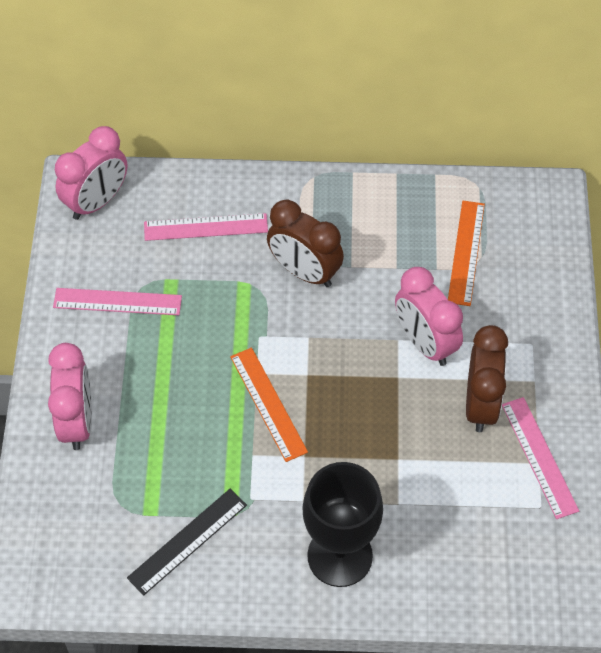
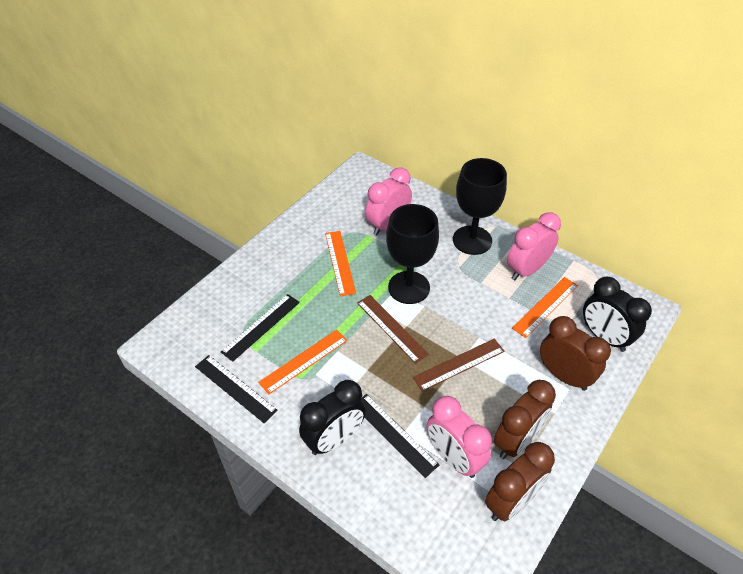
black clock: 0 -> 2
black goblet: 1 -> 2
black ruler: 1 -> 3
brown clock: 2 -> 3
brown ruler: 0 -> 2
orange ruler: 2 -> 3
pink ruler: 3 -> 0

